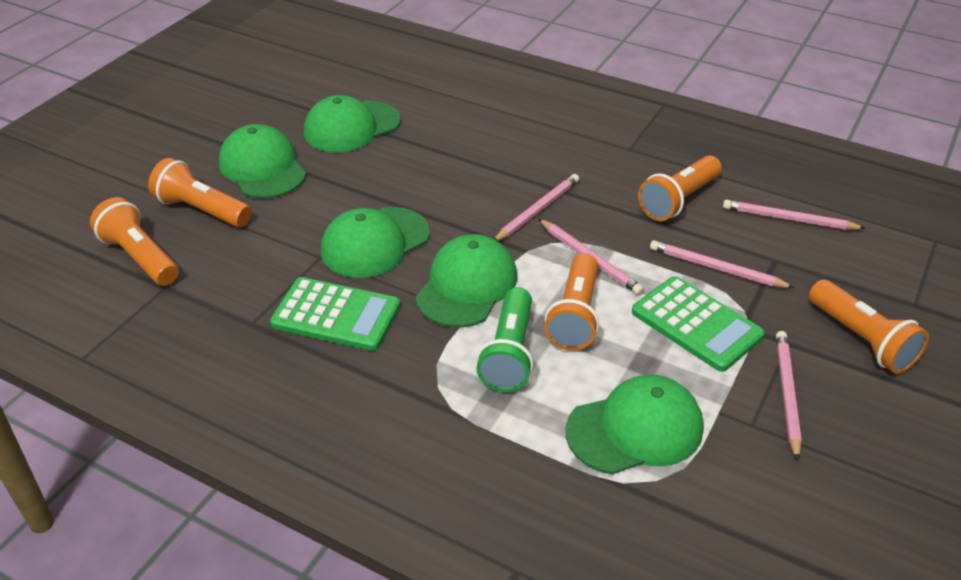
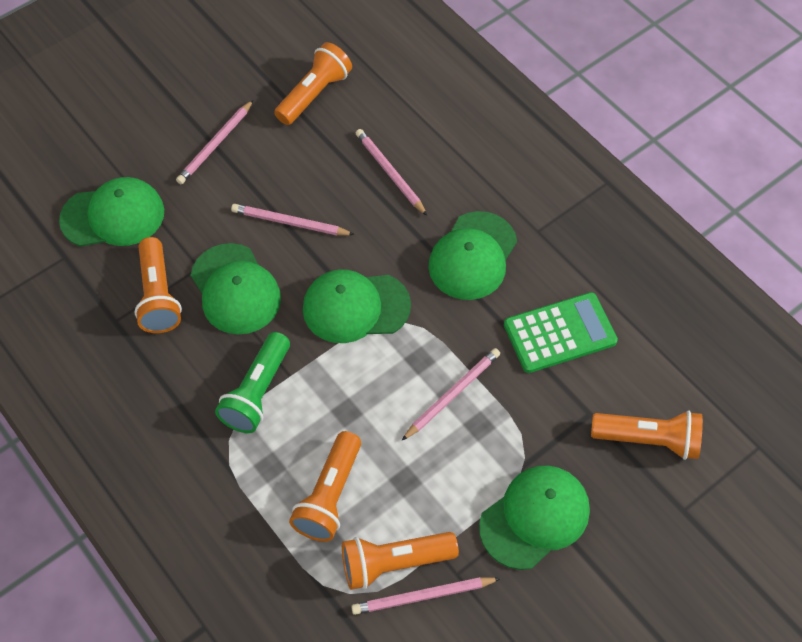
green calculator: 2 -> 1

